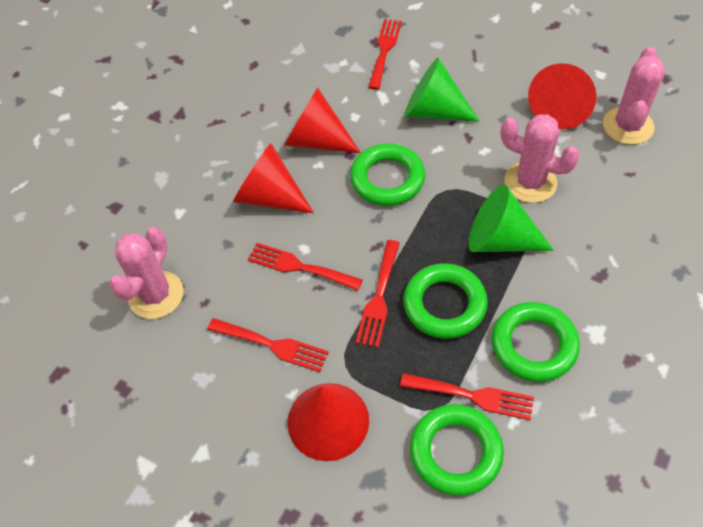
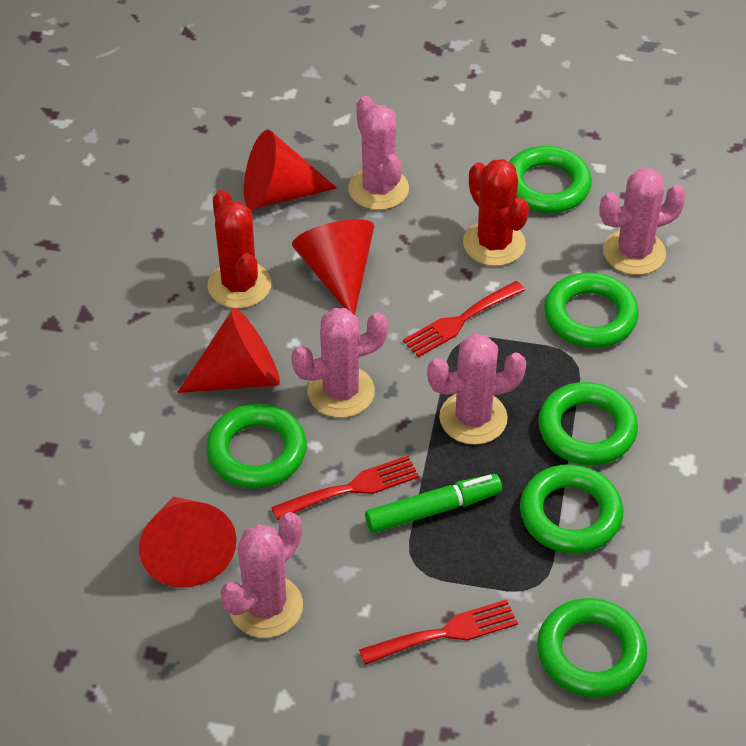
green cone: 2 -> 0
green marker: 0 -> 1
green ring: 4 -> 6
pink cactus: 3 -> 5
red cactus: 0 -> 2
red fork: 5 -> 3

